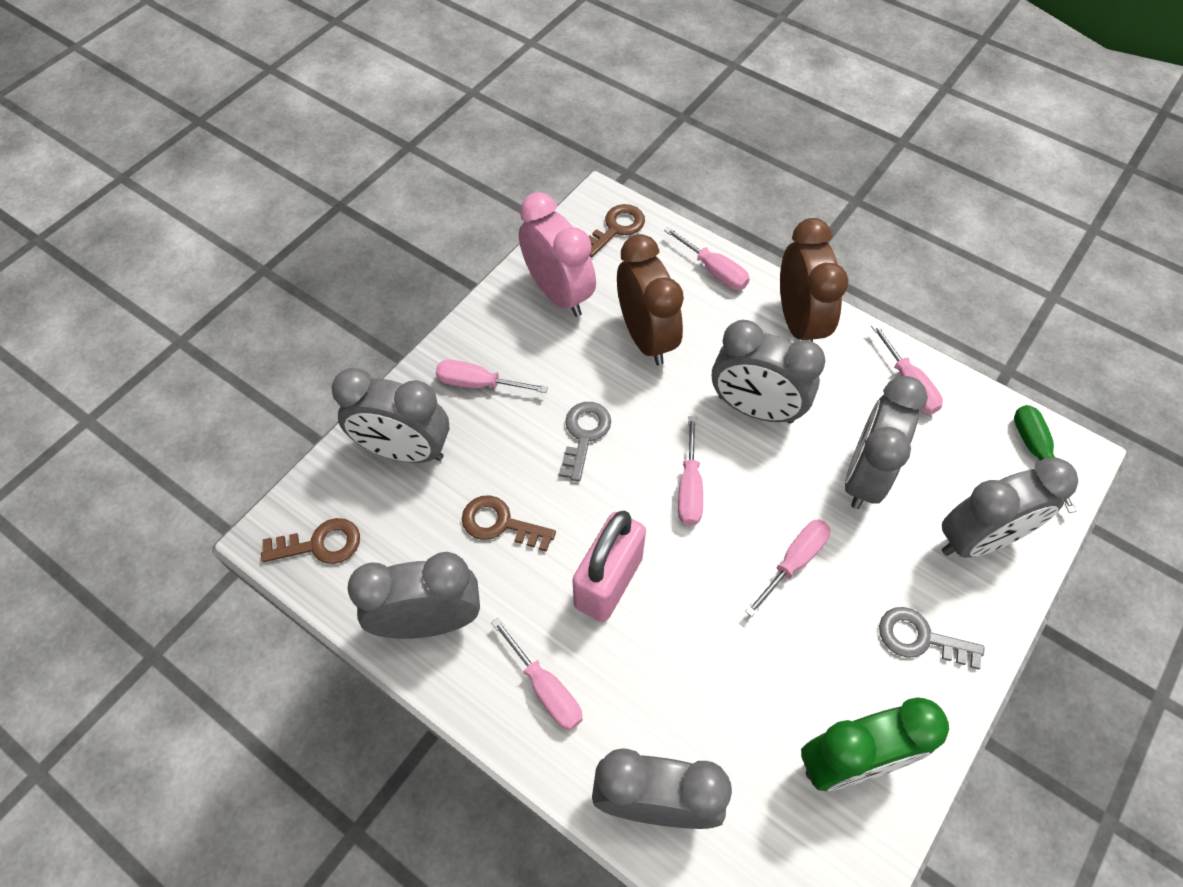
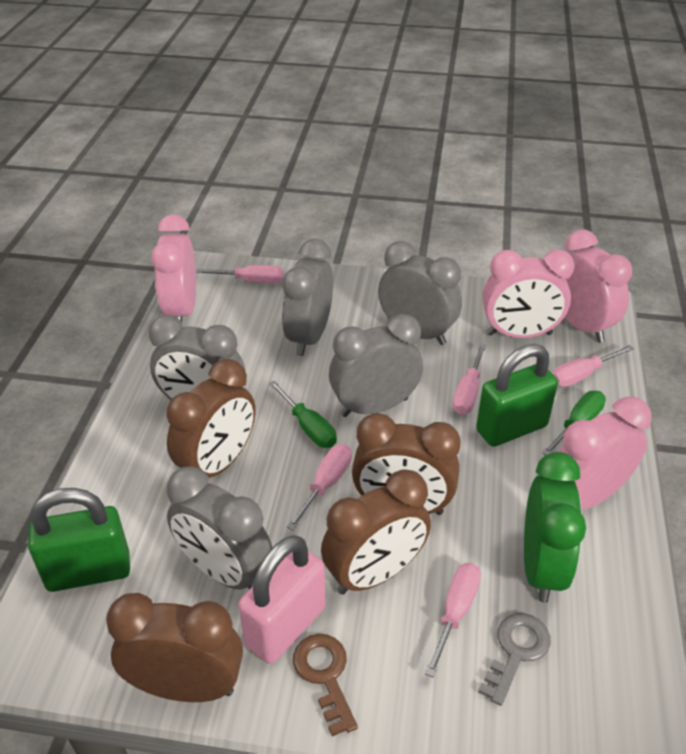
brown clock: 2 -> 4
brown key: 3 -> 1
green padlock: 0 -> 2
green screwdriver: 1 -> 2
grey clock: 6 -> 5
grey key: 2 -> 1
pink clock: 1 -> 4
pink screwdriver: 6 -> 5

